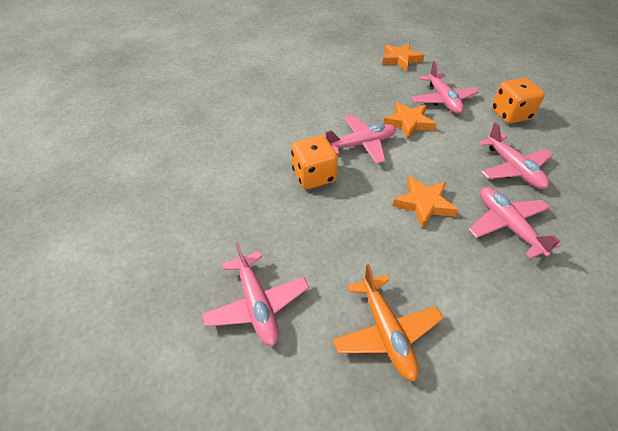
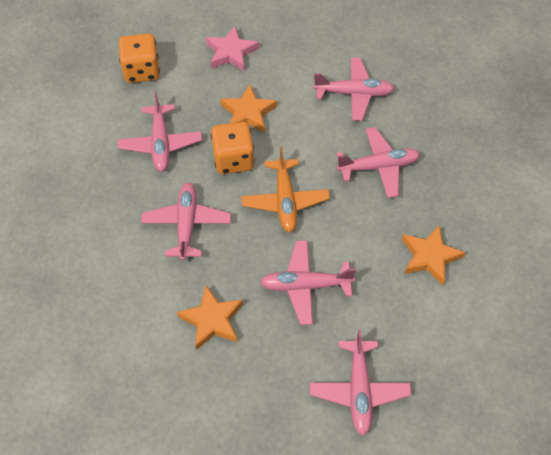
pink plane: 5 -> 6
pink star: 0 -> 1

